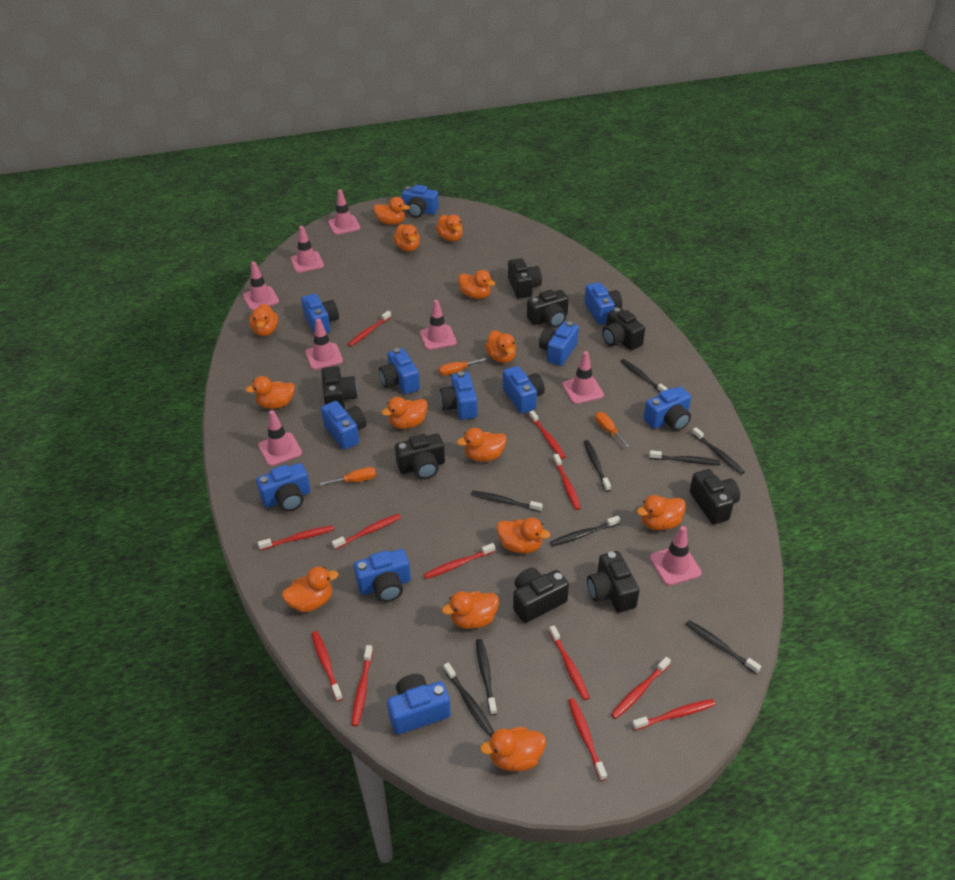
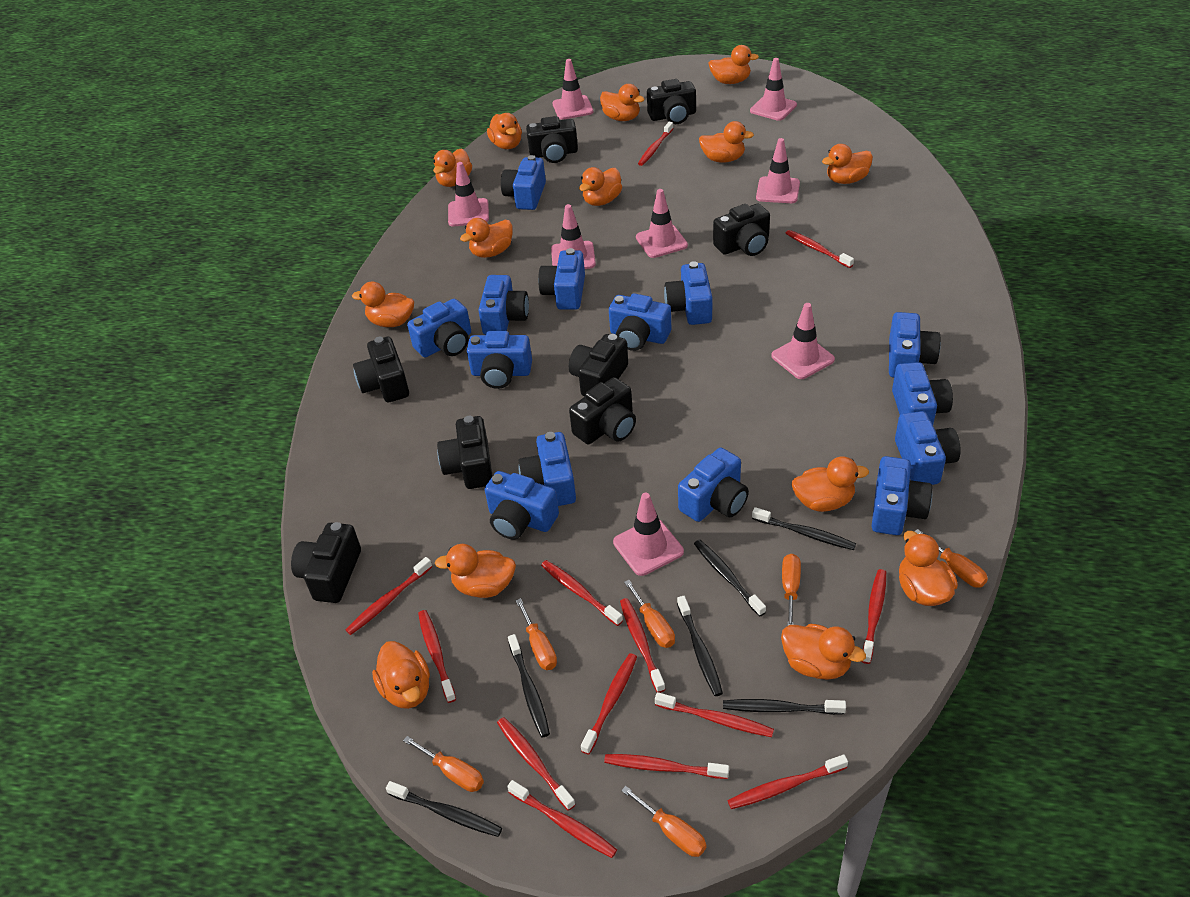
black toothbrush: 9 -> 6
blue camera: 12 -> 14
orange screwdriver: 3 -> 6
red toothbrush: 12 -> 13

